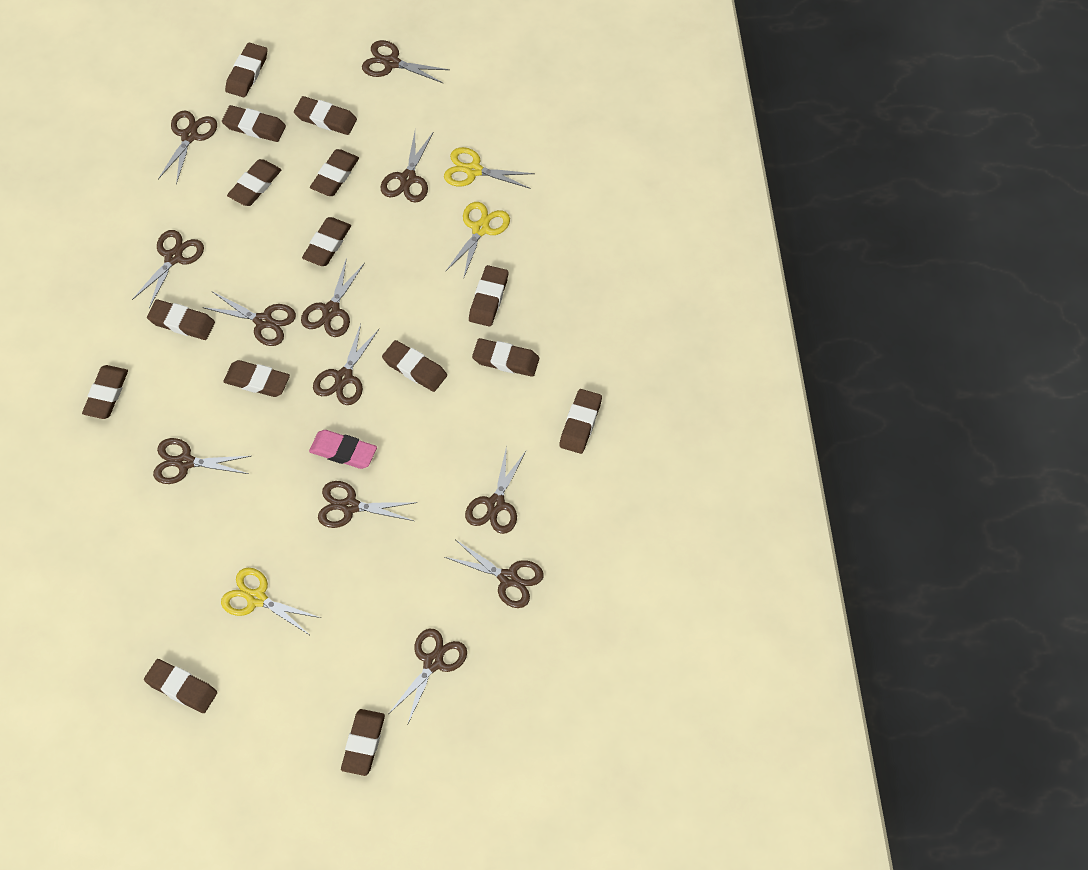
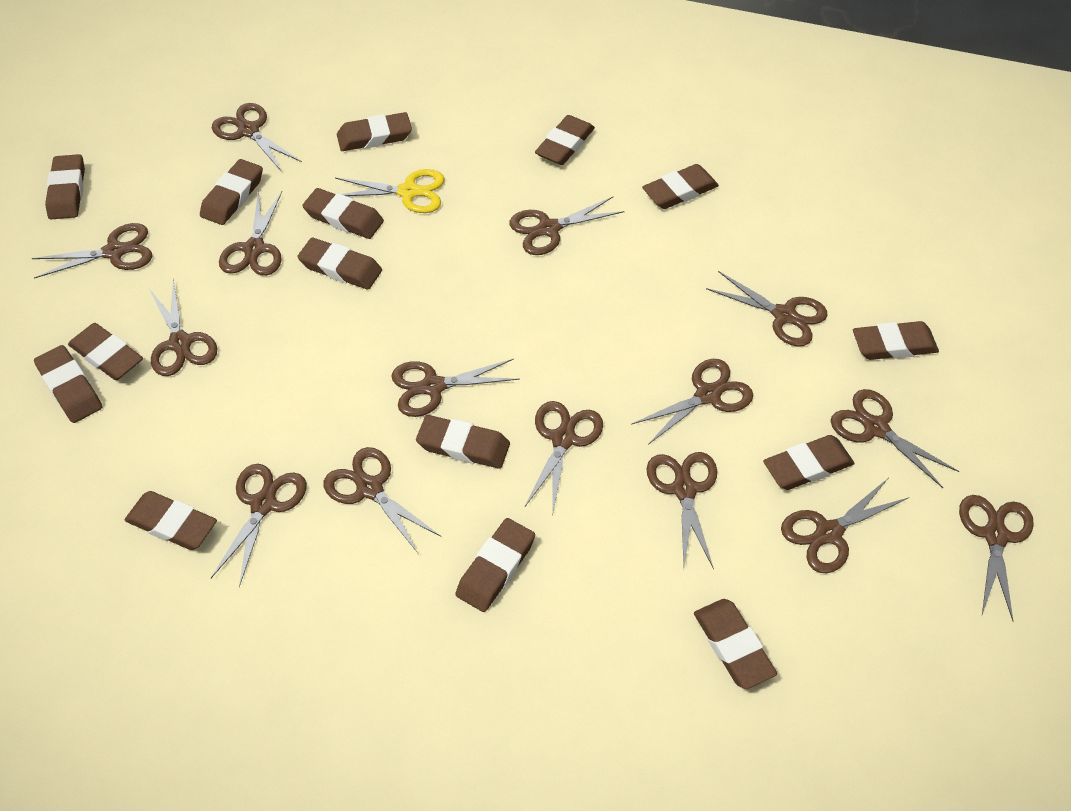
brown scissors: 12 -> 15
pink eraser: 1 -> 0
yellow scissors: 3 -> 1

